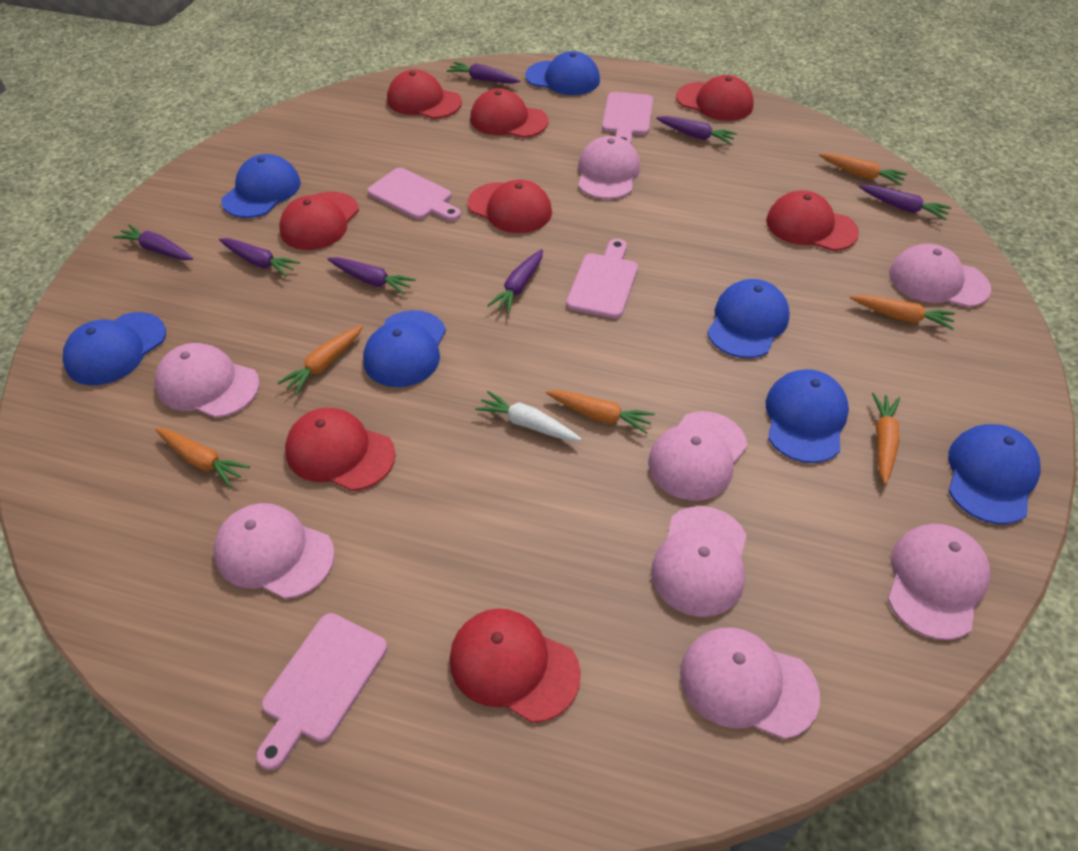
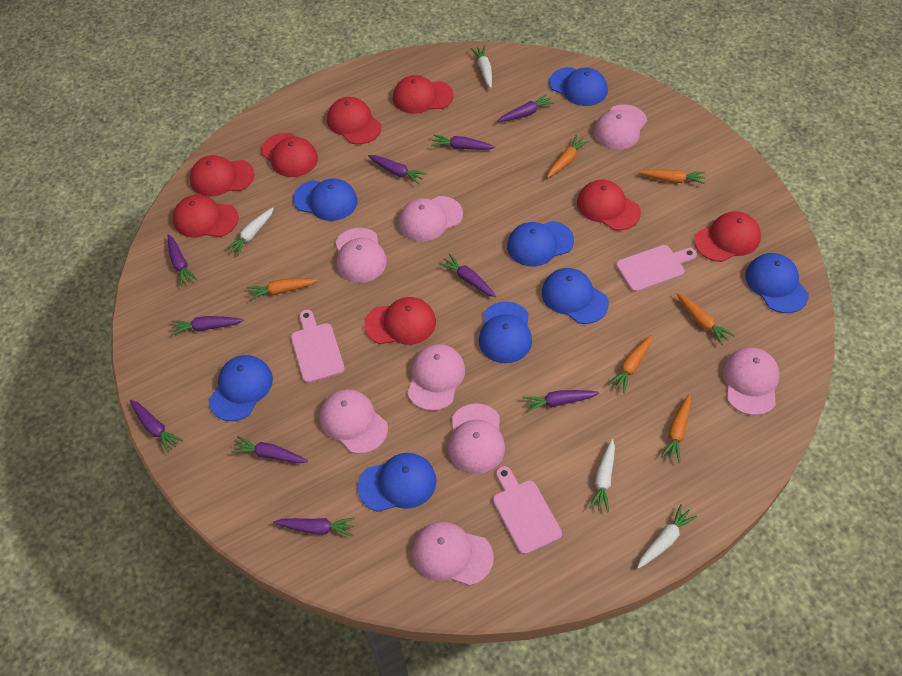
blue cap: 7 -> 8
pink cutting board: 4 -> 3
purple carrot: 7 -> 10
white carrot: 1 -> 4

